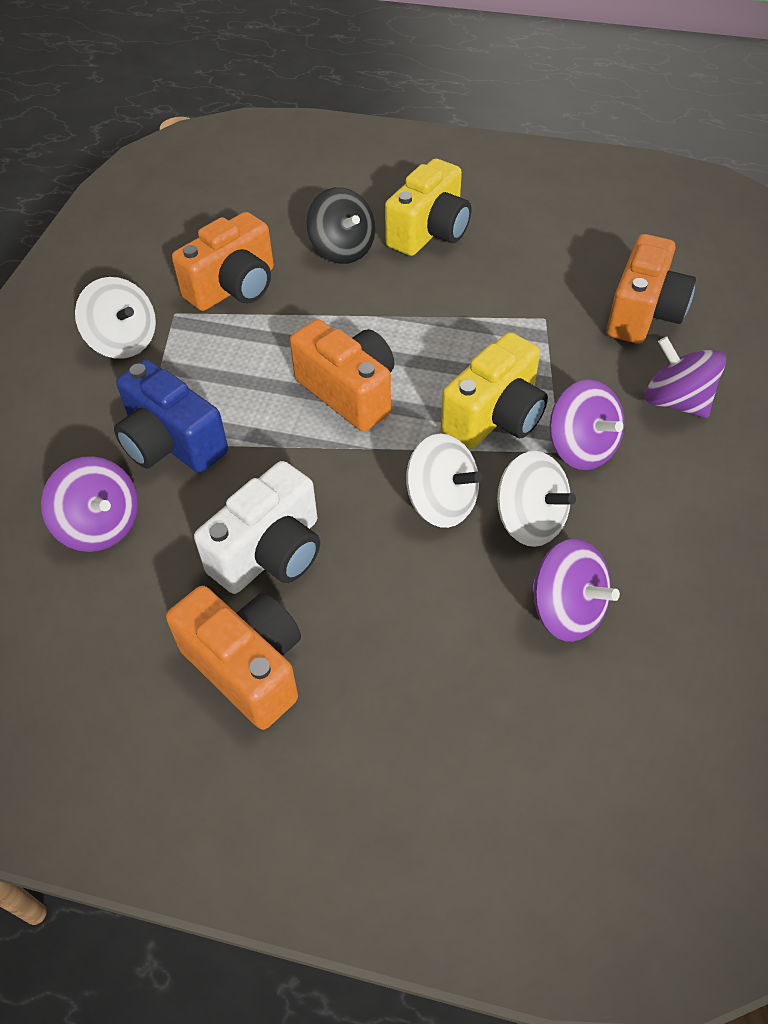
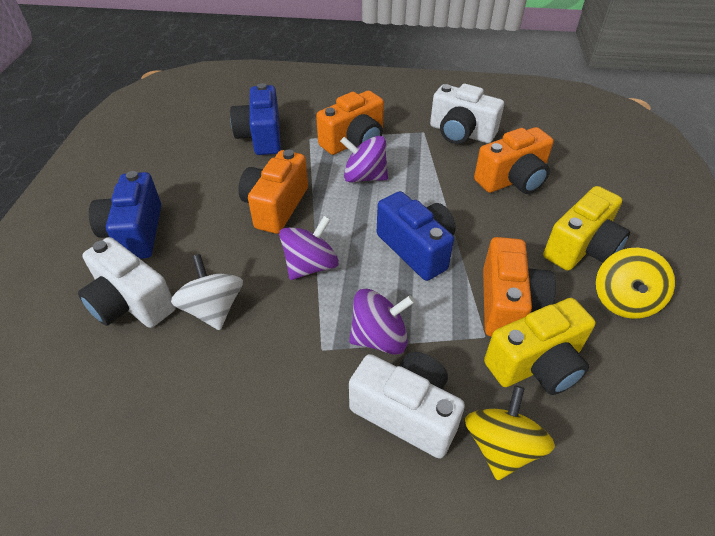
black spinning top: 1 -> 0
blue camera: 1 -> 3
purple spinning top: 4 -> 3
white camera: 1 -> 3
white spinning top: 3 -> 1
yellow spinning top: 0 -> 2

